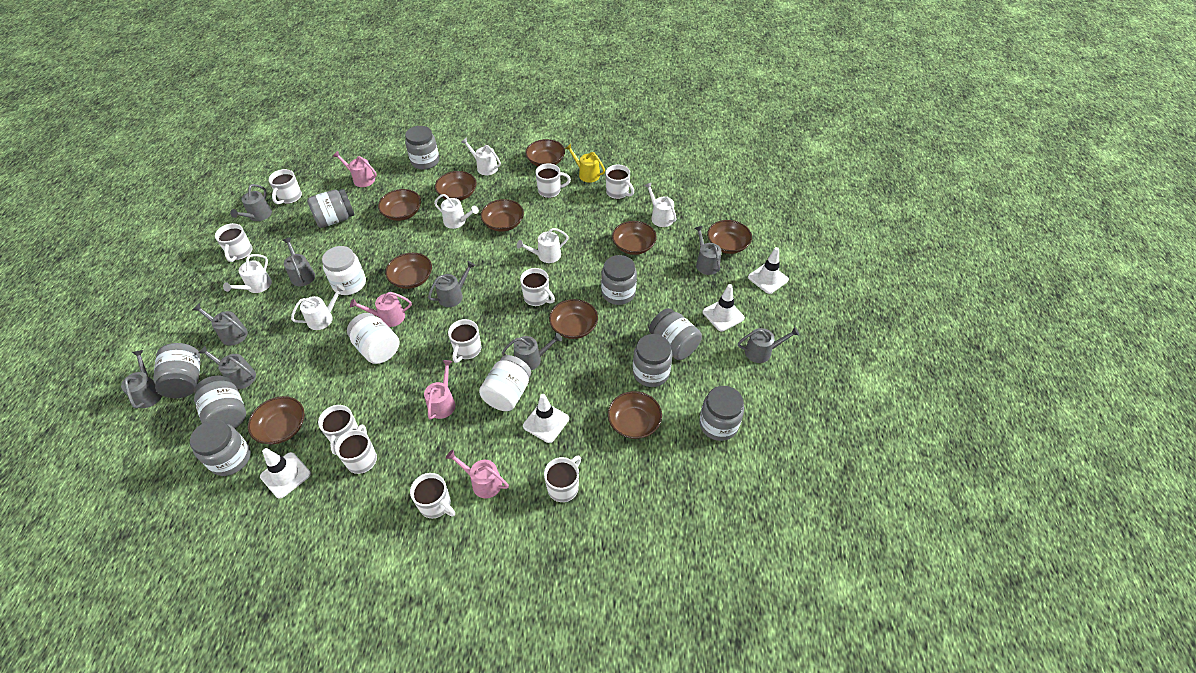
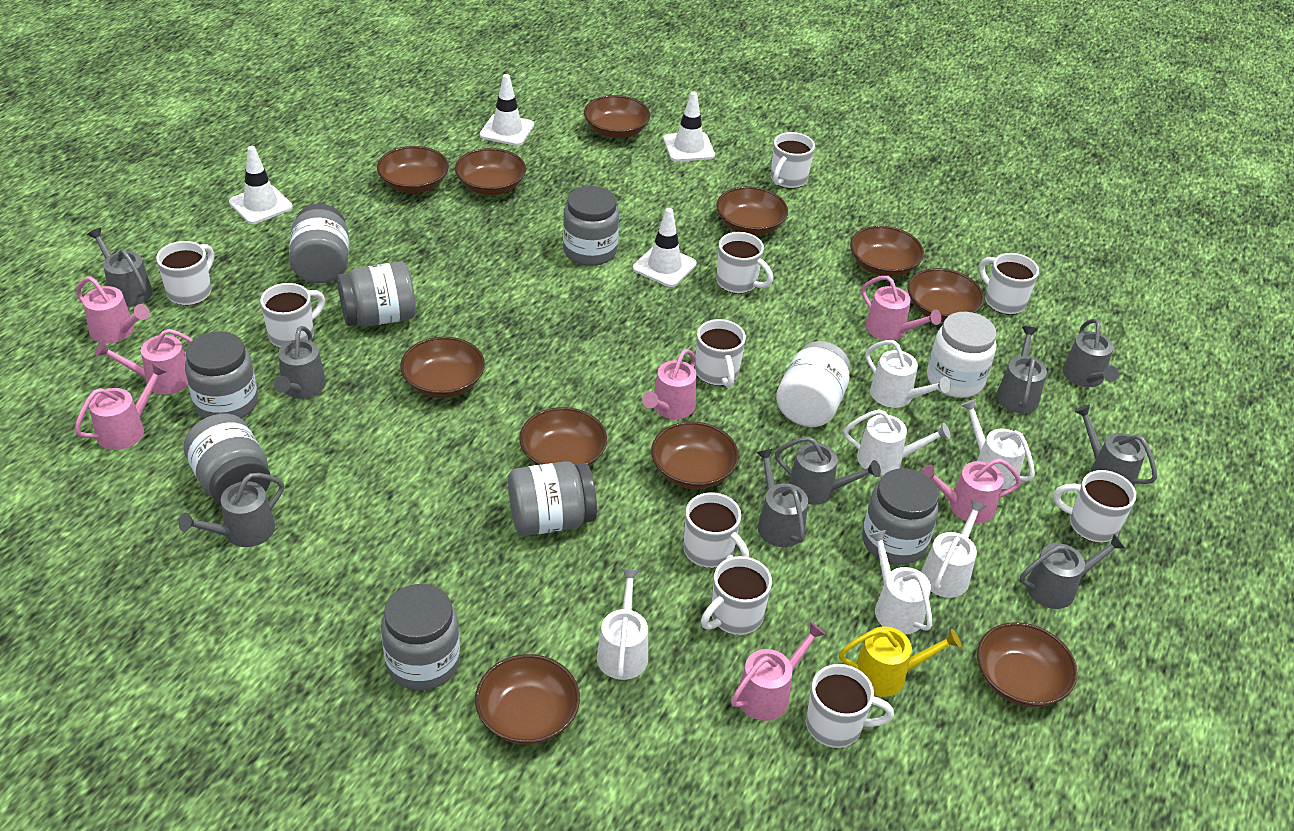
brown bowl: 10 -> 11
grey jar: 9 -> 8
pink watering can: 4 -> 7
white jar: 3 -> 2

